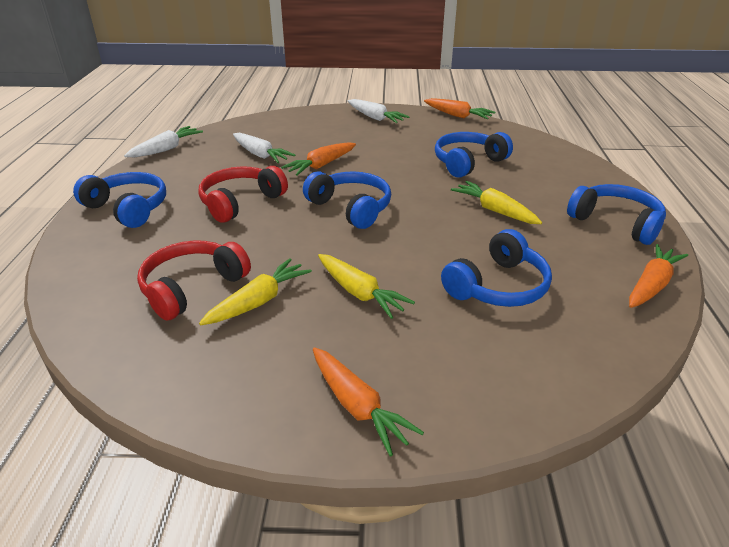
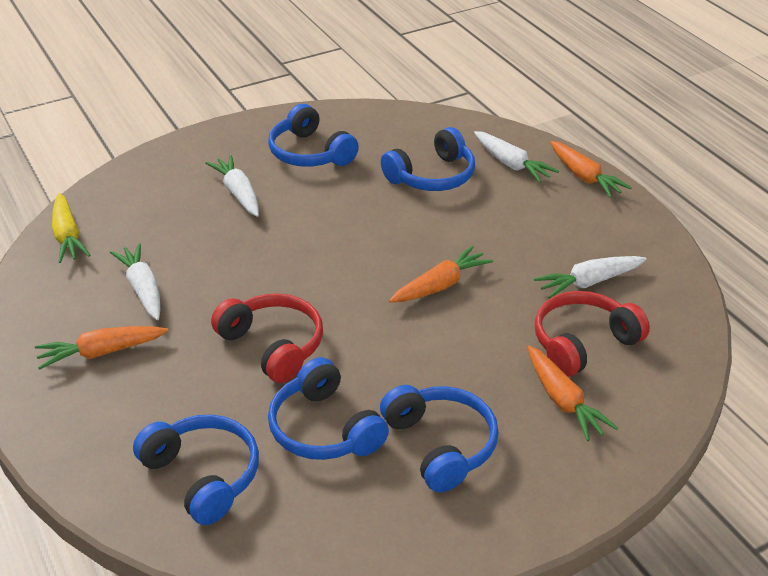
white carrot: 3 -> 4
yellow carrot: 3 -> 1

